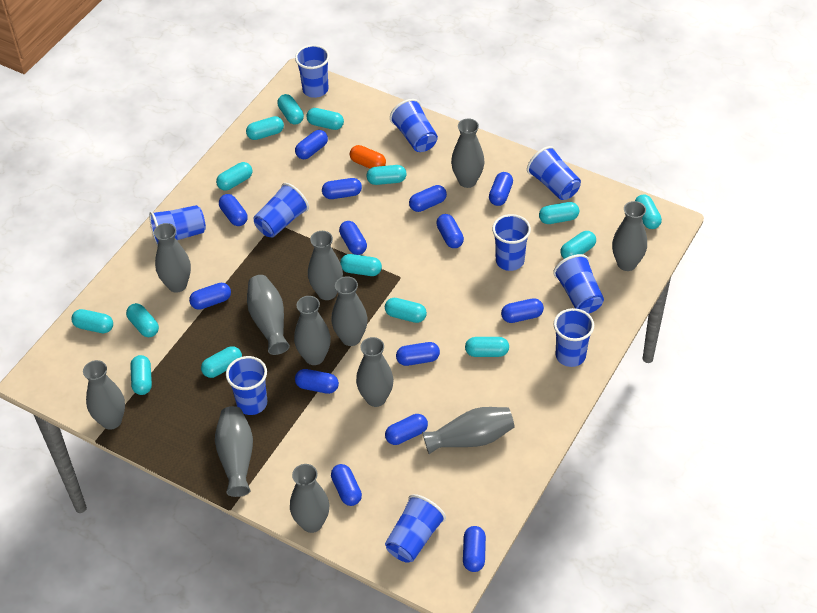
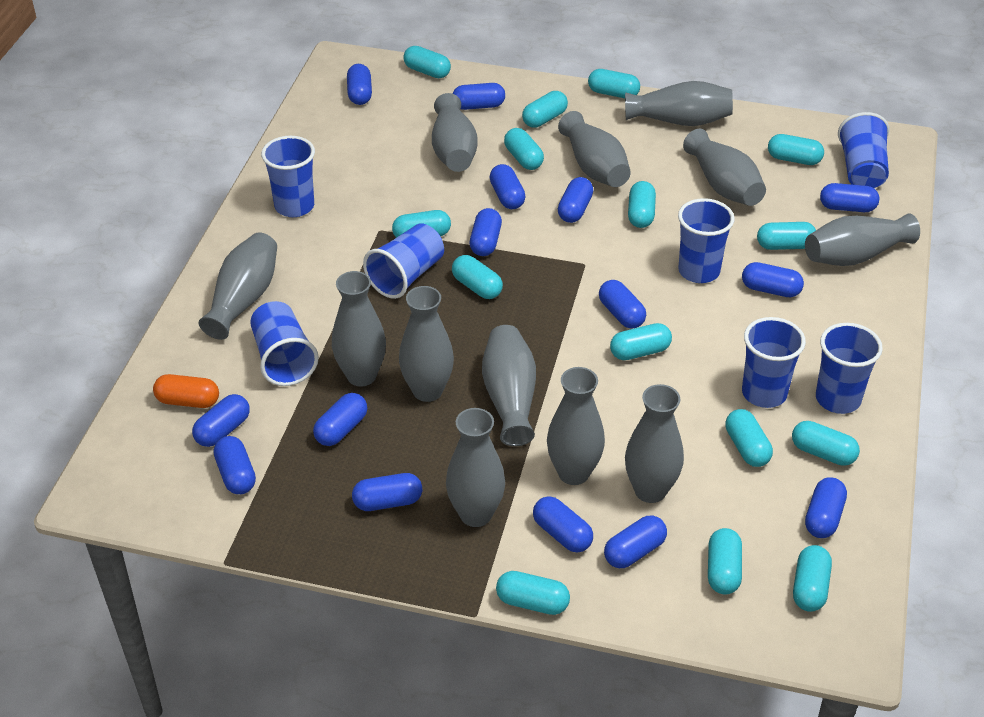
blue capsule: 14 -> 15
blue cup: 10 -> 7

